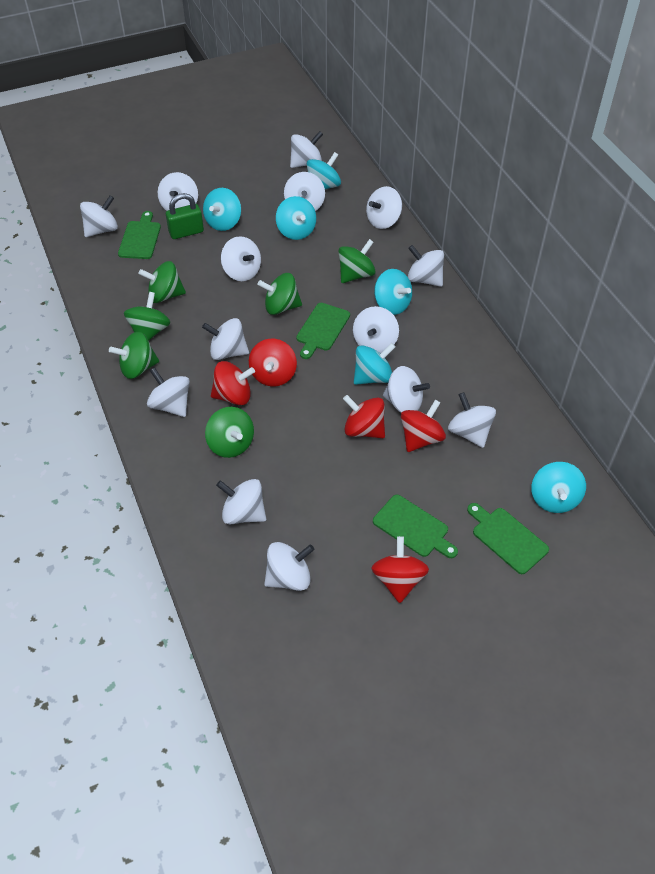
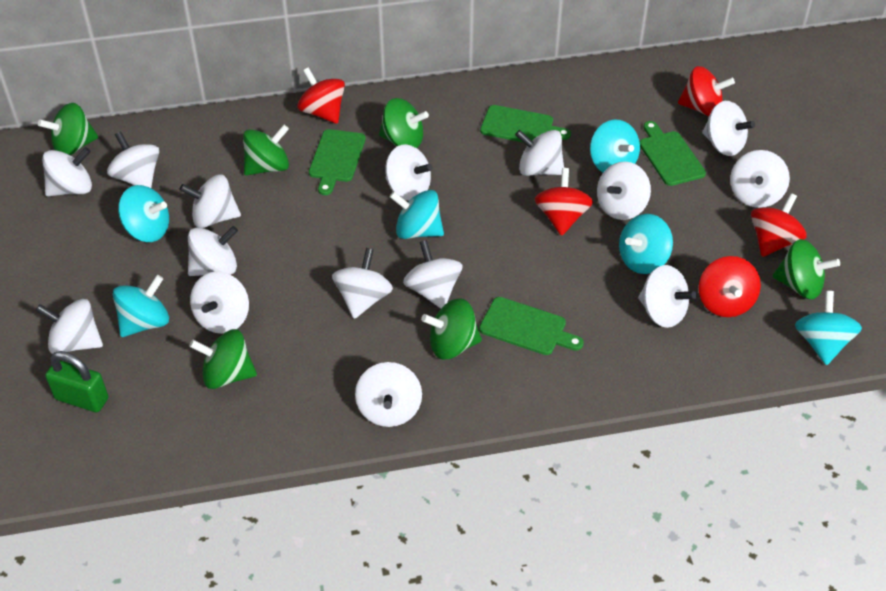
white spinning top: 14 -> 15

